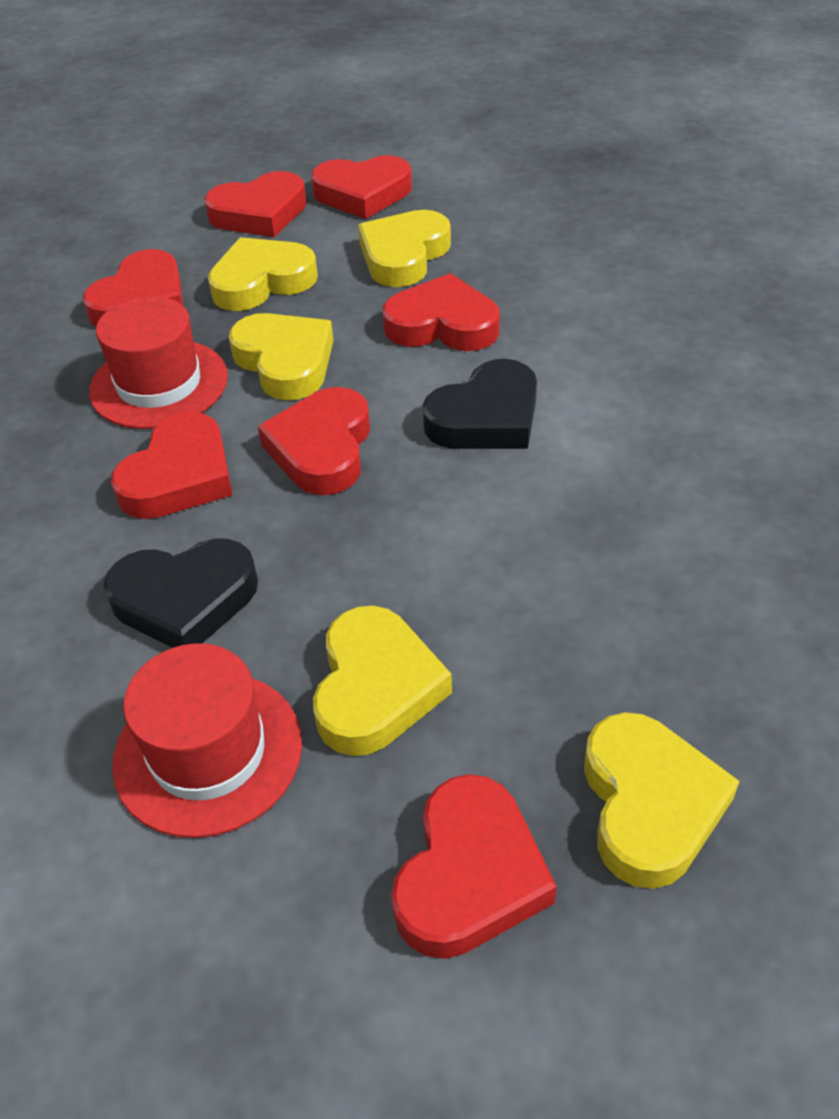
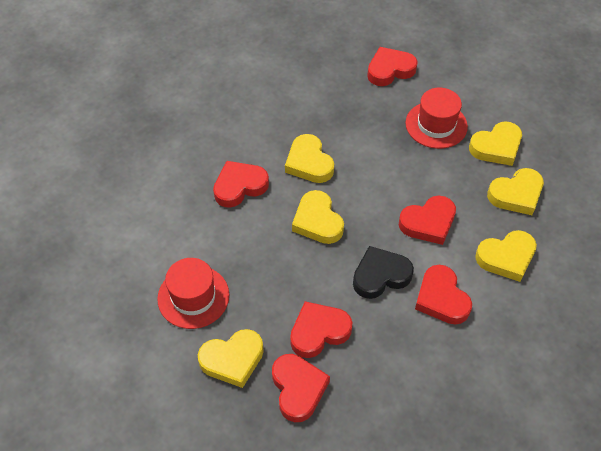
black heart: 2 -> 1
red heart: 7 -> 6
yellow heart: 5 -> 6

